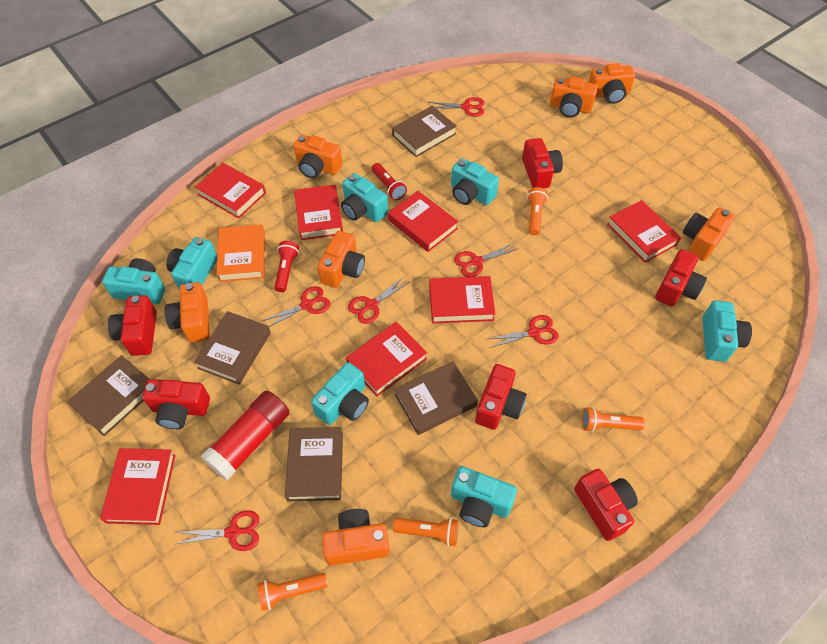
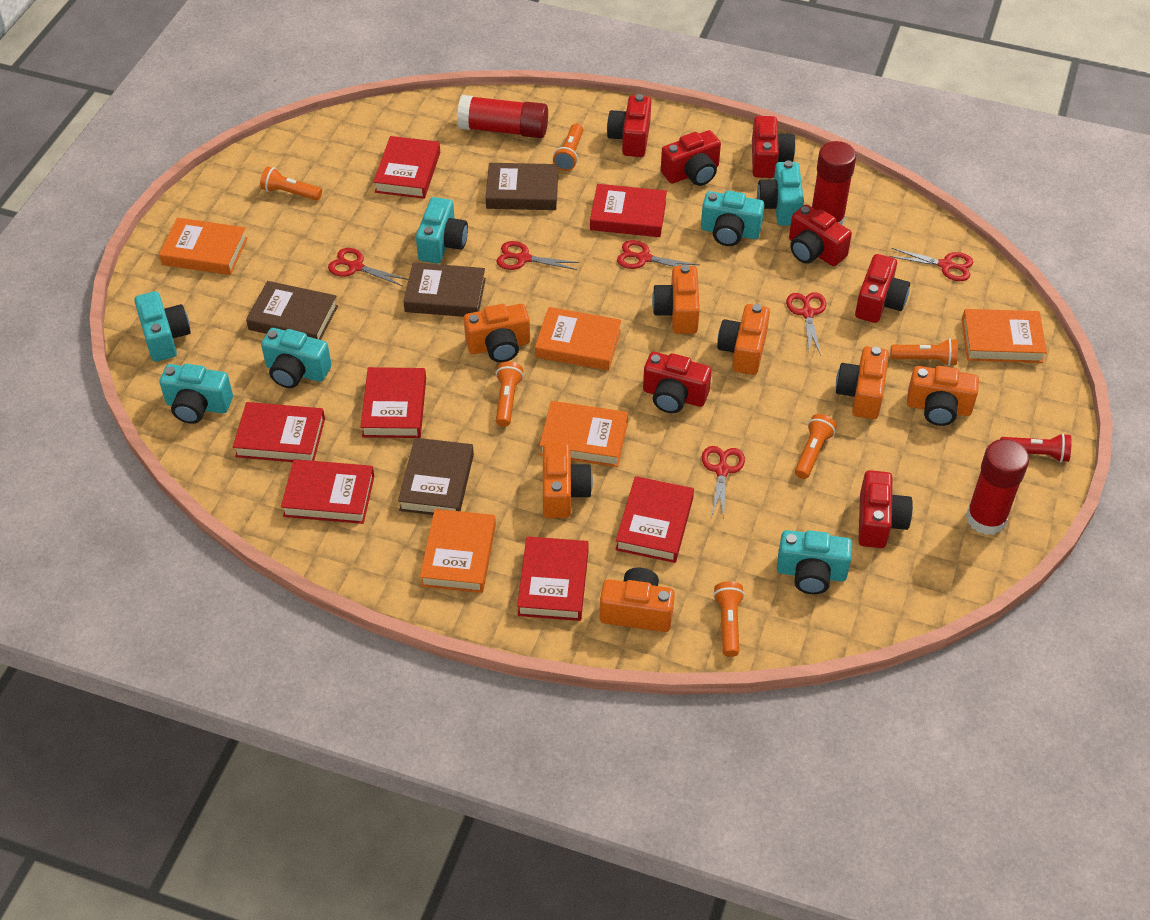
brown book: 5 -> 4
orange book: 1 -> 5
orange flashlight: 4 -> 6
red camera: 6 -> 7
red flashlight: 2 -> 1
red glue stick: 1 -> 3

